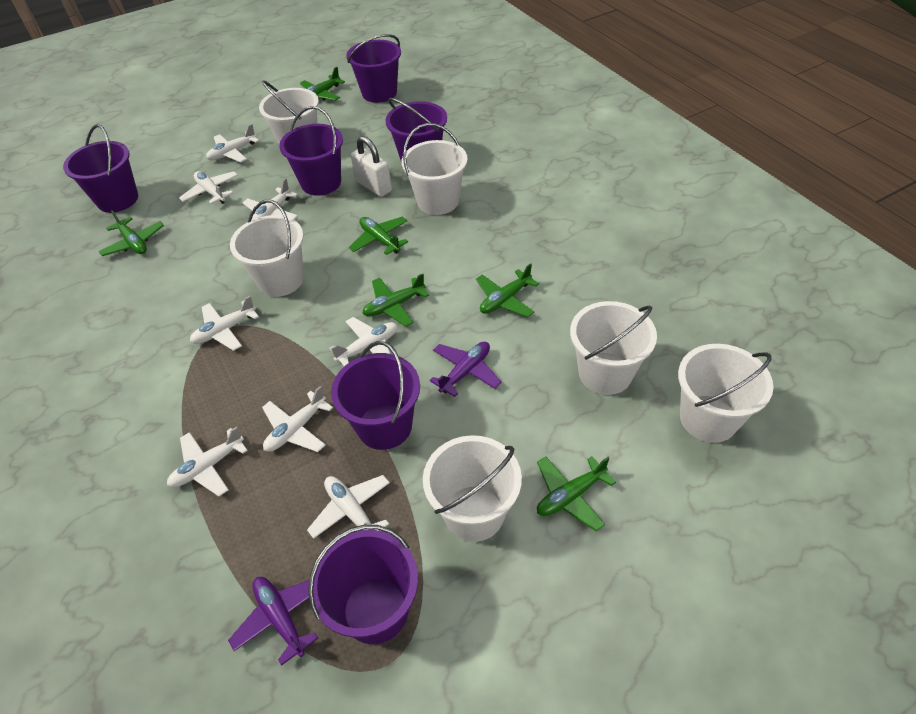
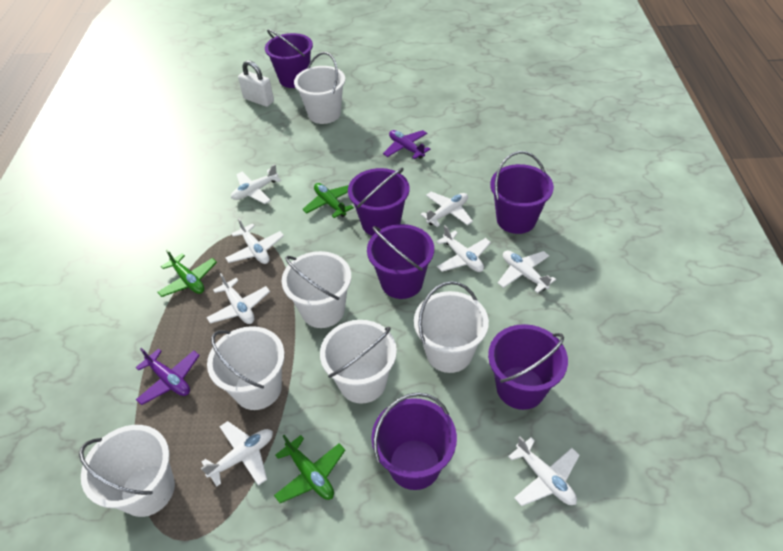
green plane: 6 -> 3

